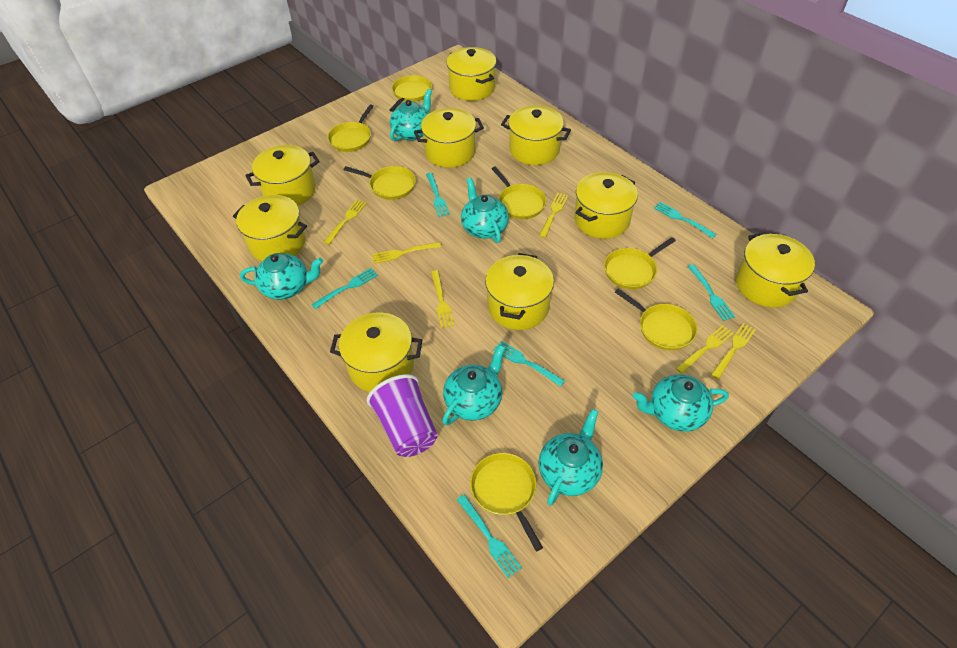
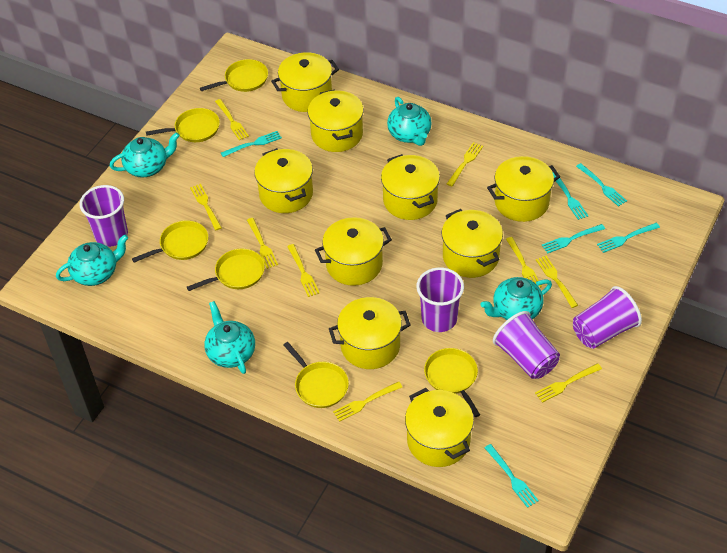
purple cup: 1 -> 4
turquoise teapot: 6 -> 5
yellow fork: 6 -> 9
yellow pan: 7 -> 6

